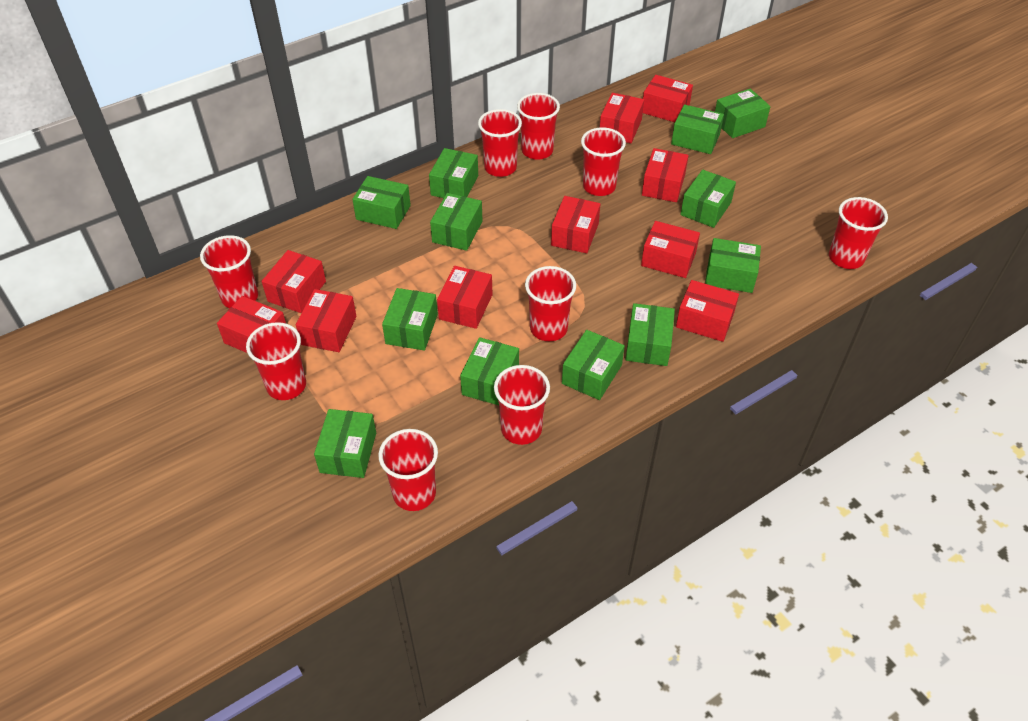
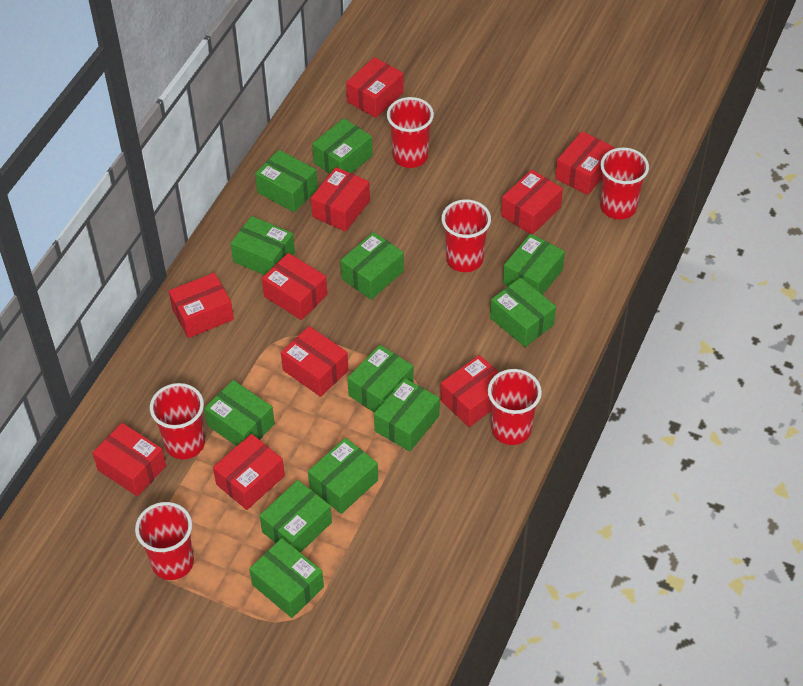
red cup: 9 -> 6

